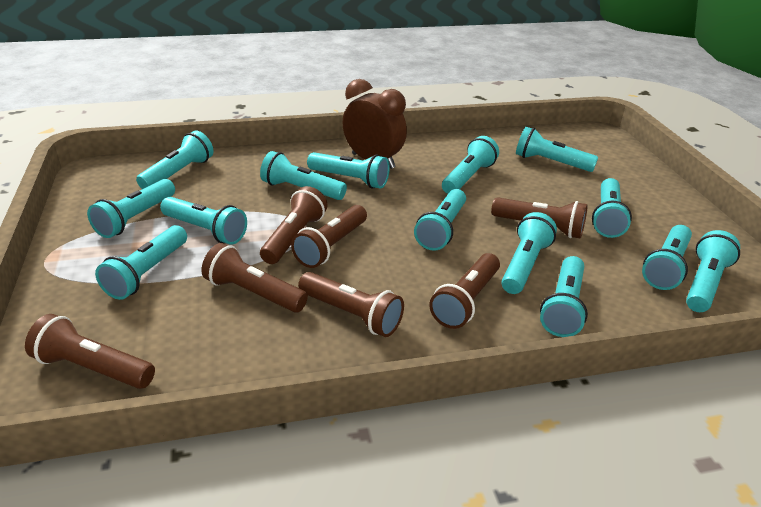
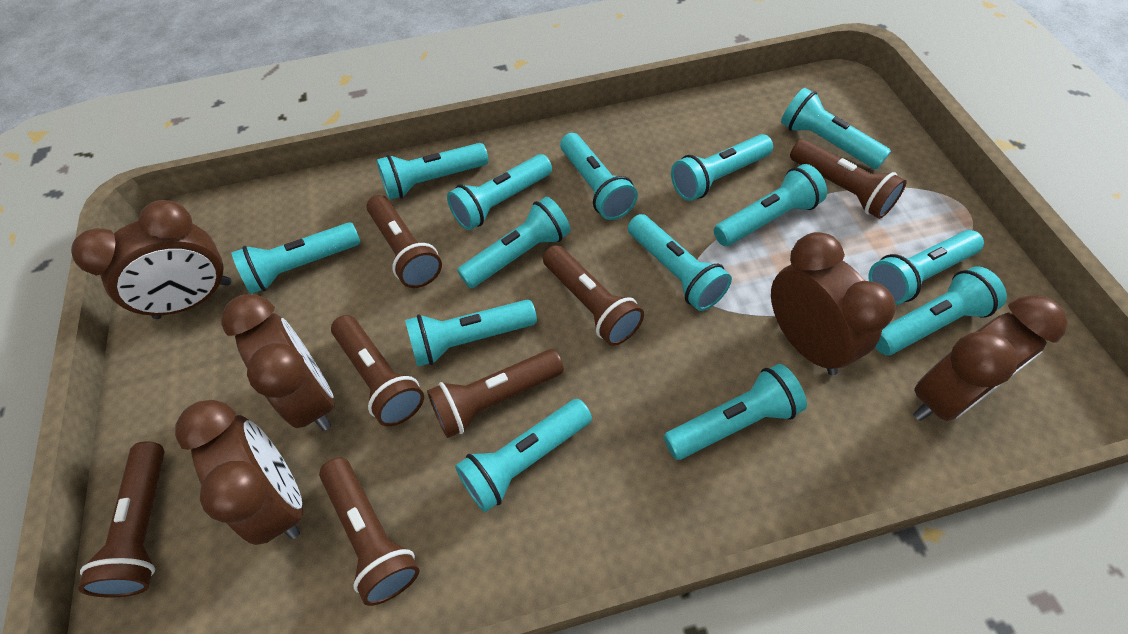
brown clock: 1 -> 5

